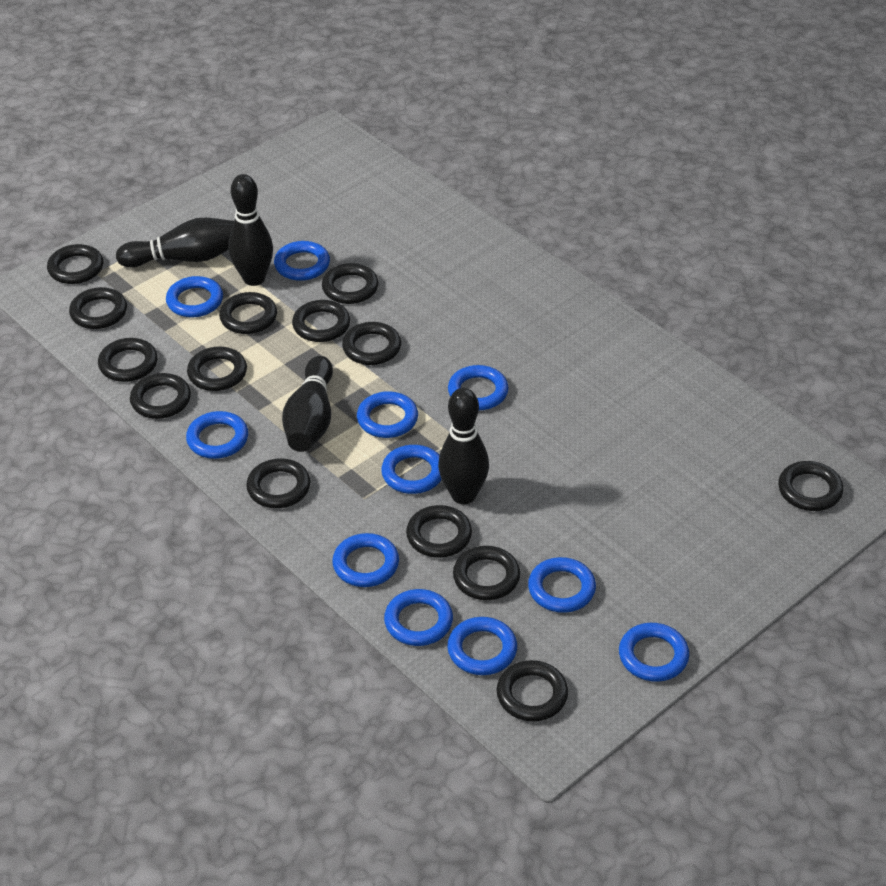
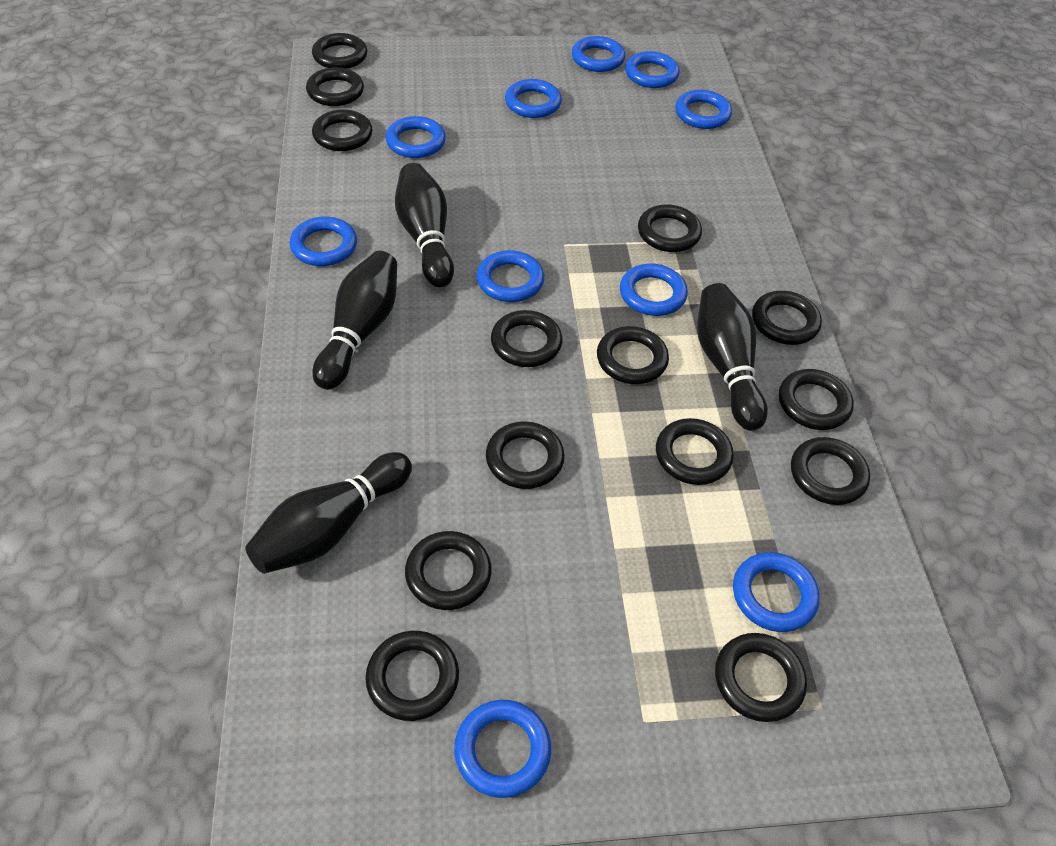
blue ring: 11 -> 10

